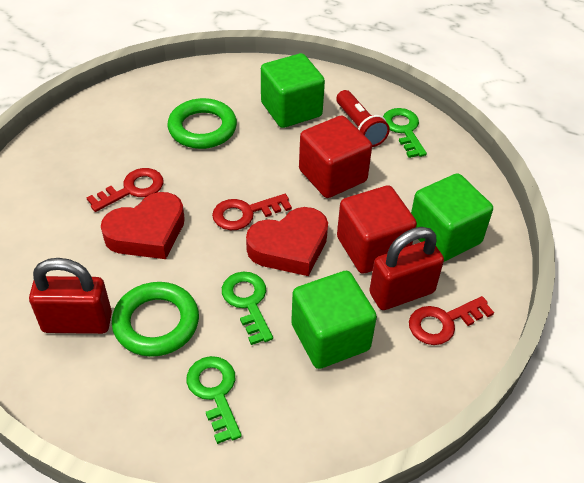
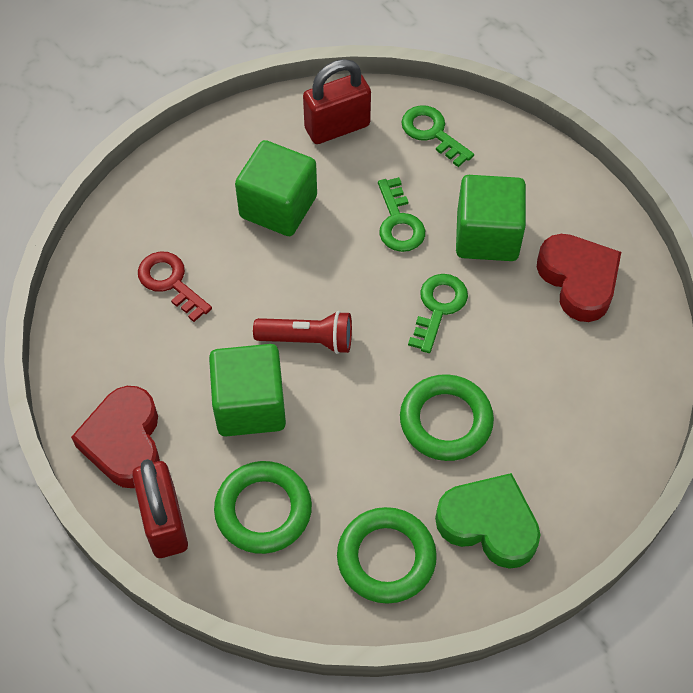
green heart: 0 -> 1
green ring: 2 -> 3
red cube: 2 -> 0
red key: 3 -> 1

